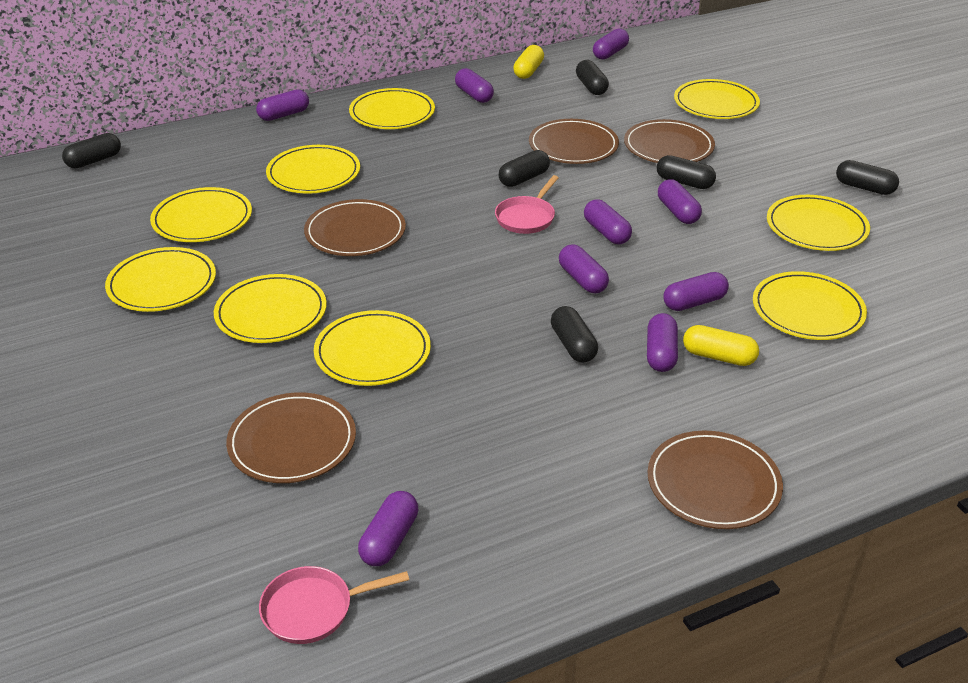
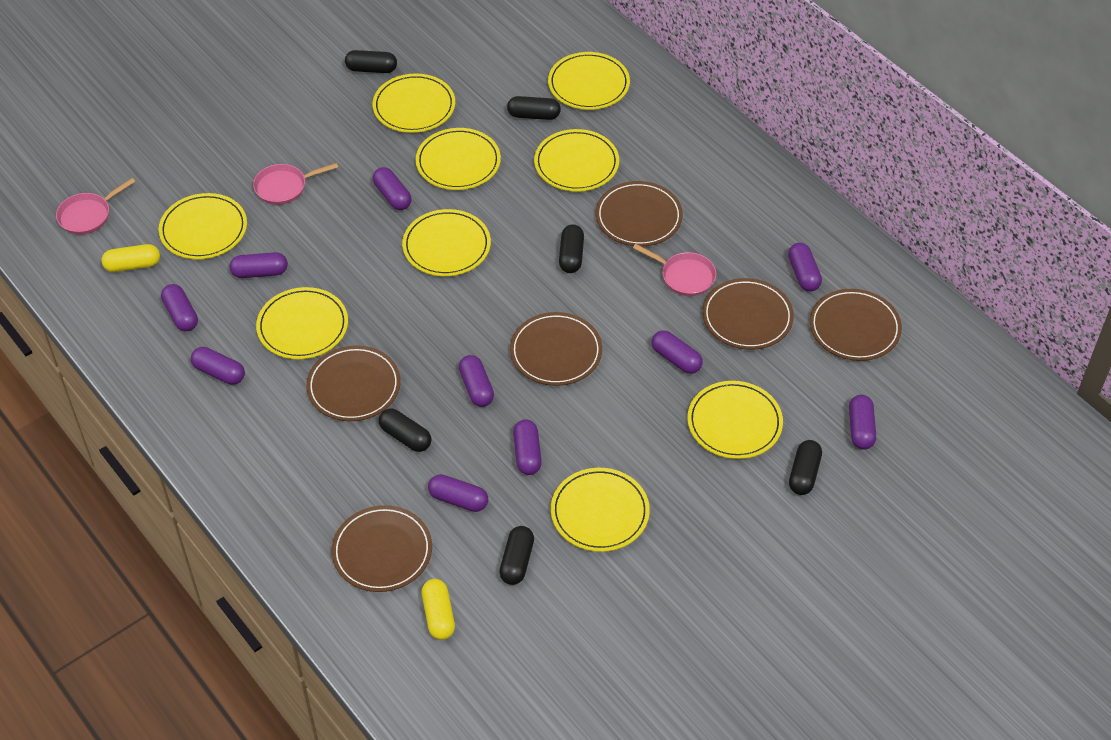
brown plate: 5 -> 6
pink pan: 2 -> 3
purple capsule: 9 -> 10

